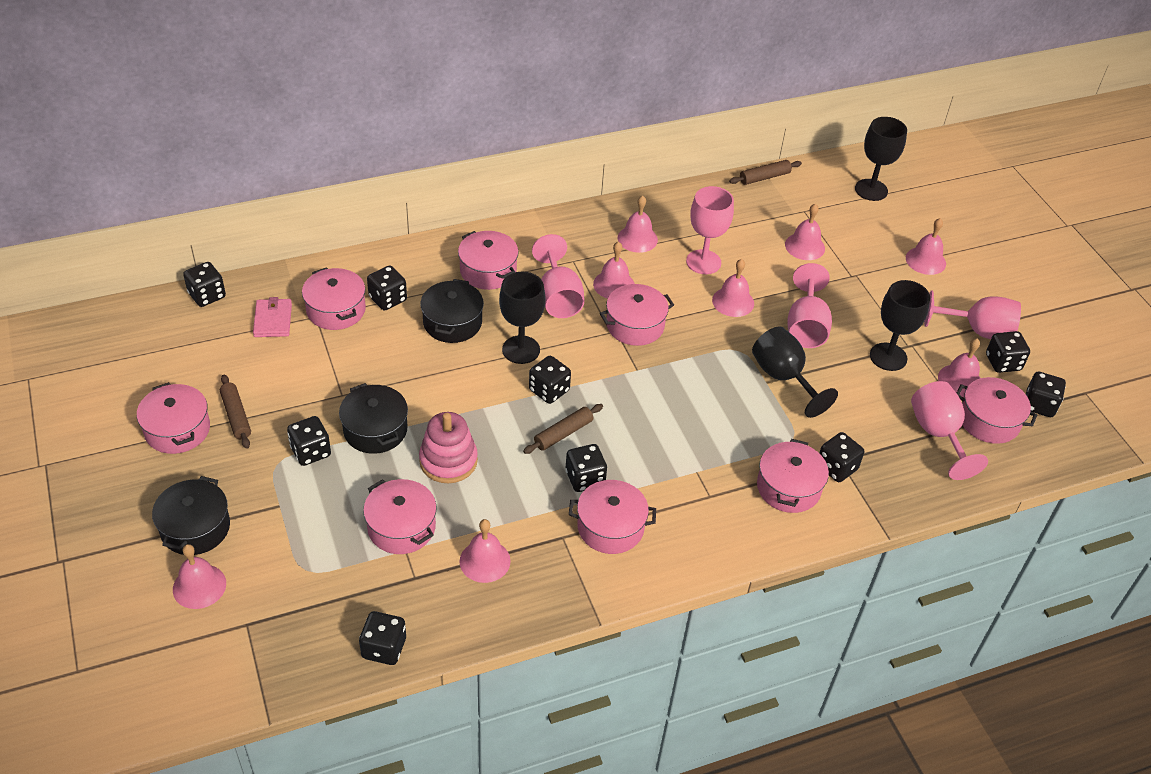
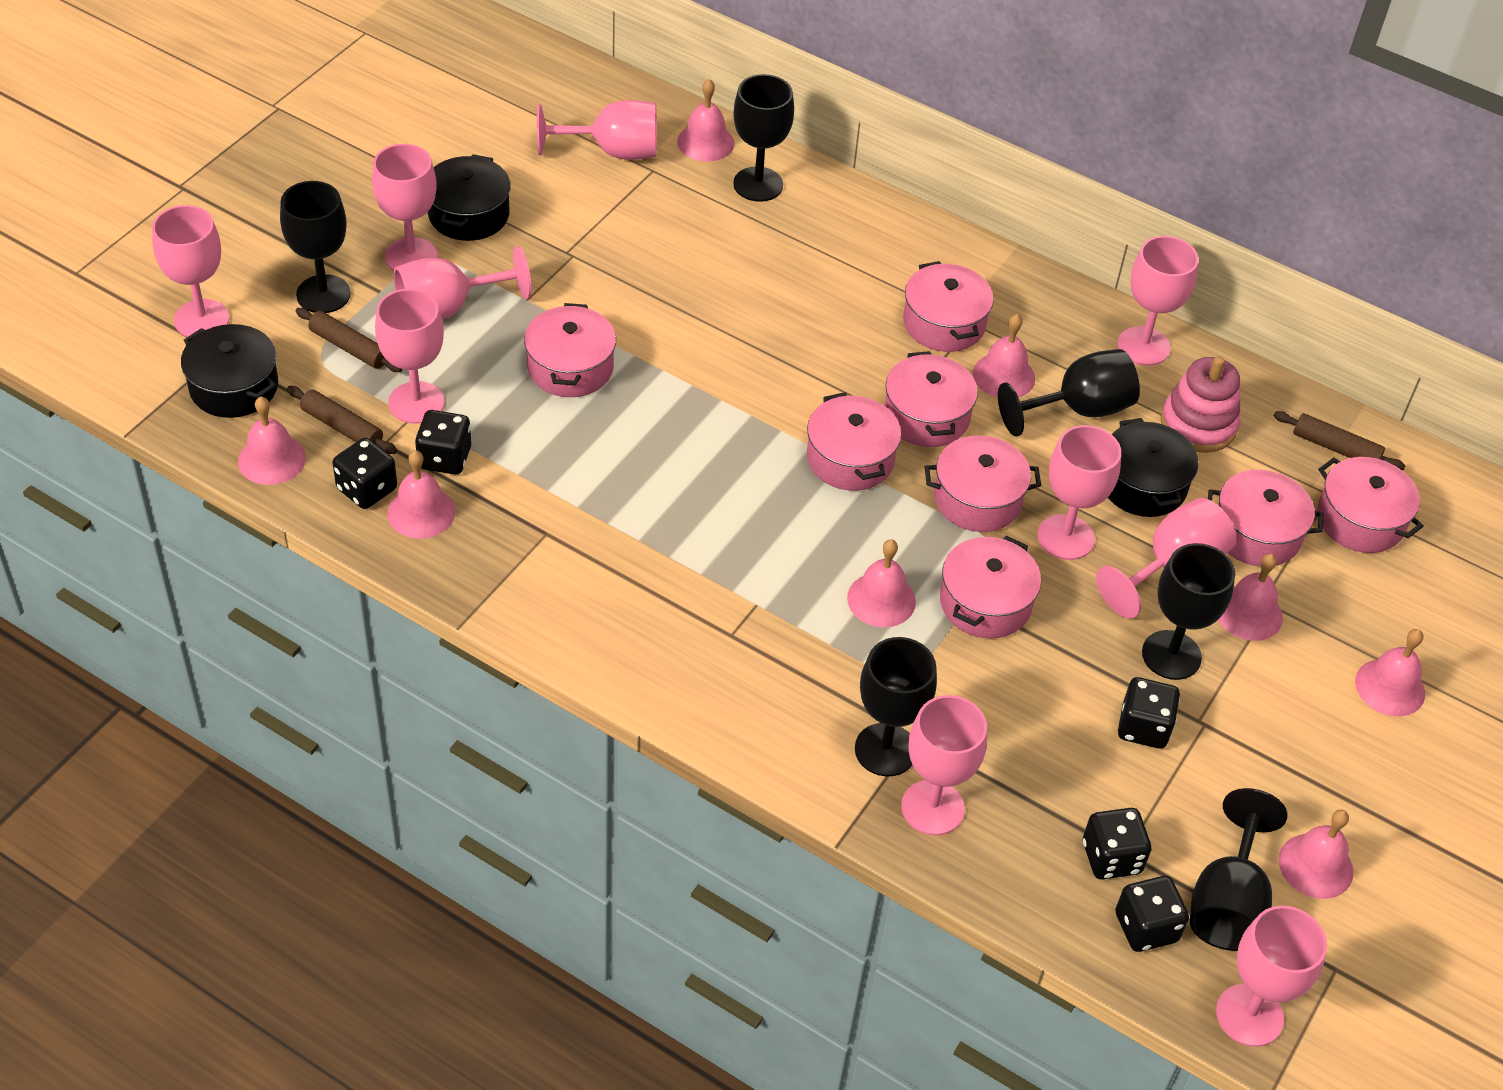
black dice: 9 -> 5
black goblet: 4 -> 6
pink goblet: 5 -> 10
pink wallet: 1 -> 0

